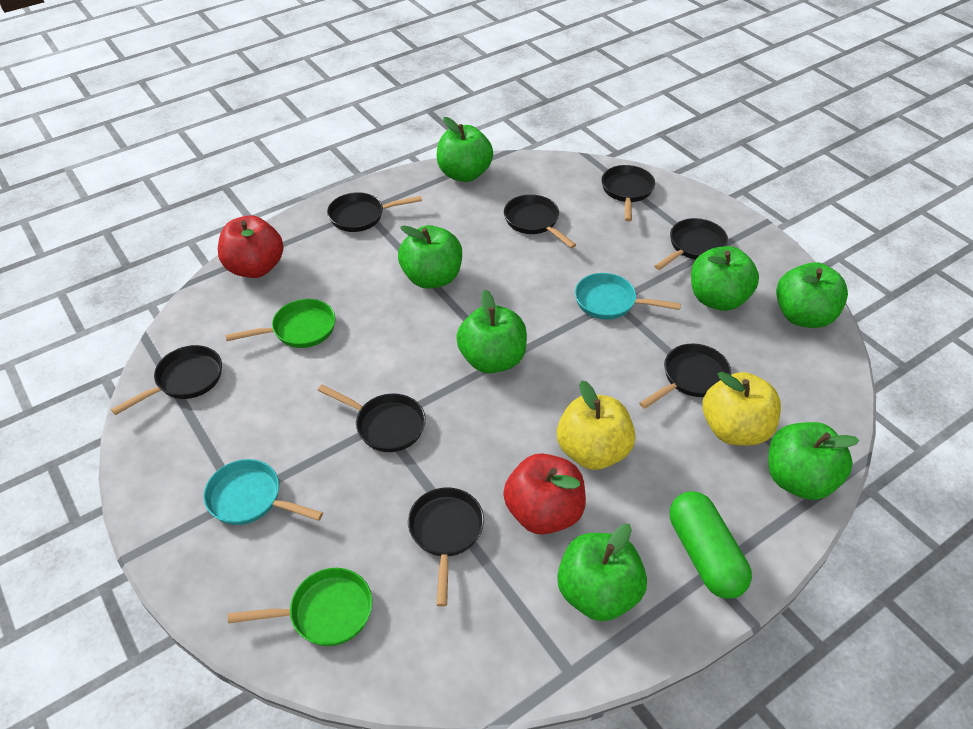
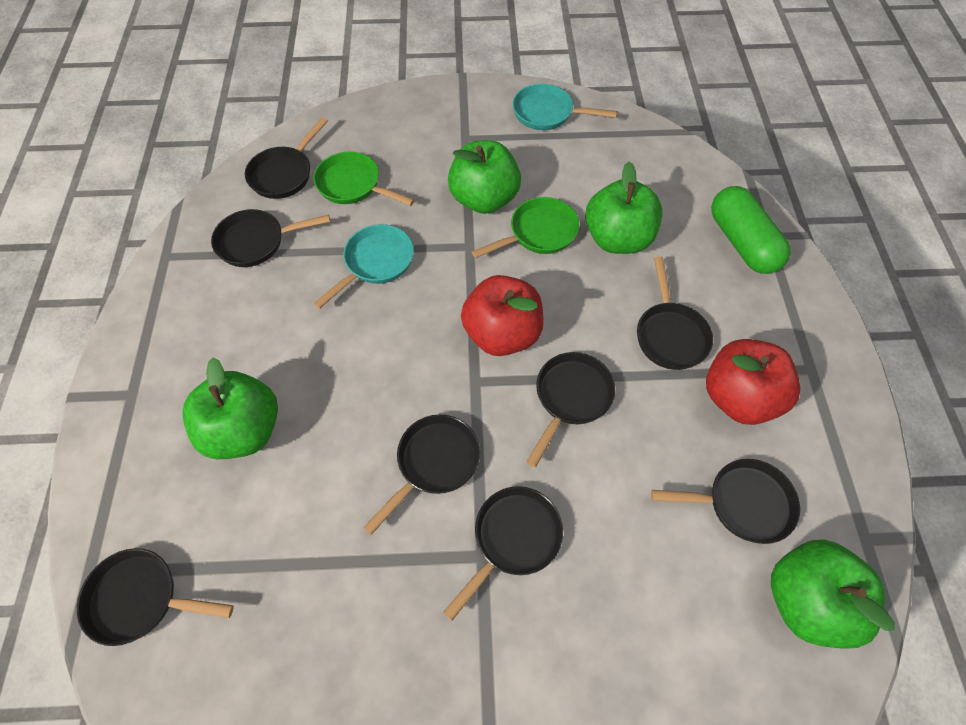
green apple: 7 -> 4
yellow apple: 2 -> 0

